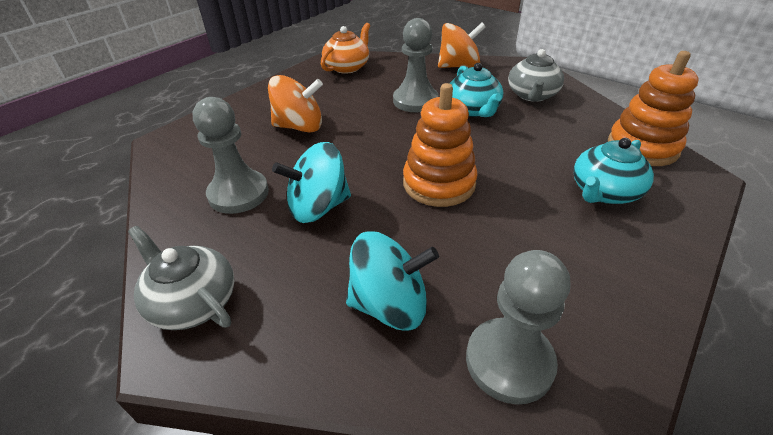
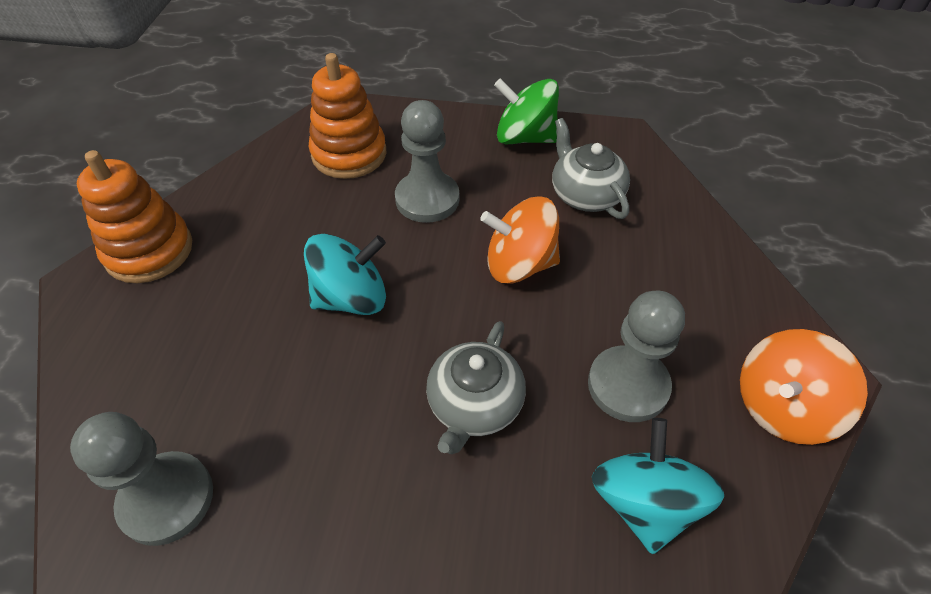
green spinning top: 0 -> 1
orange teapot: 1 -> 0
turquoise teapot: 2 -> 0

